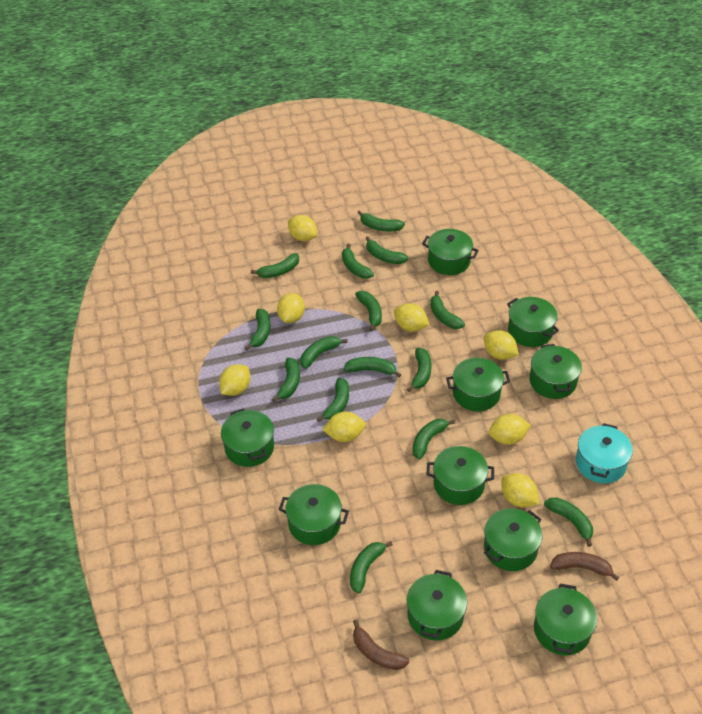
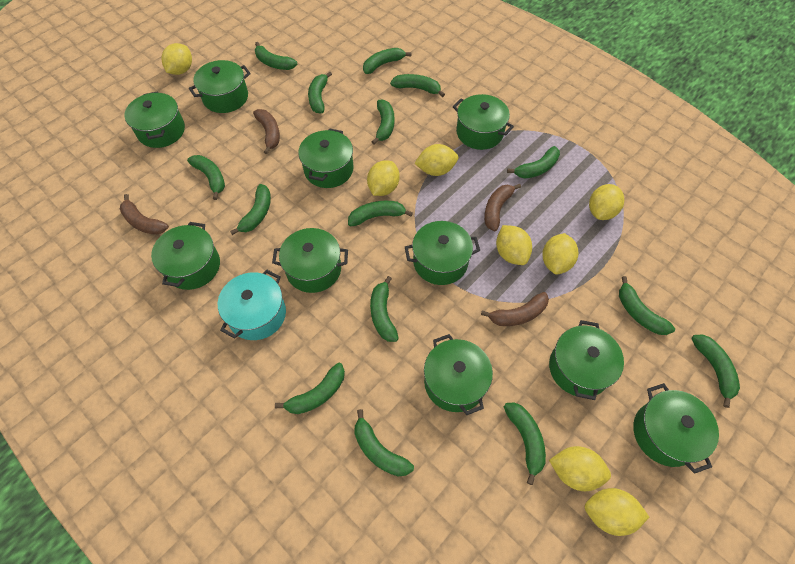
brown banana: 2 -> 4

